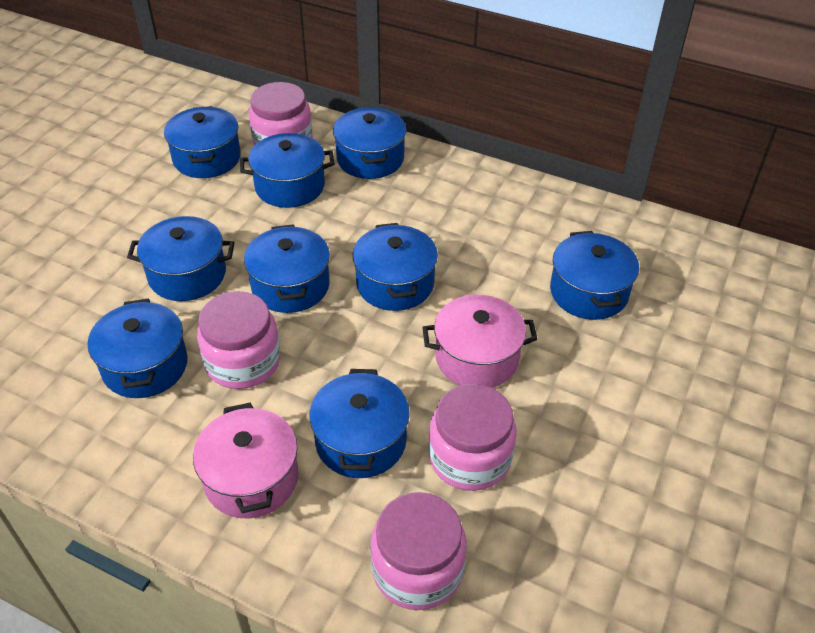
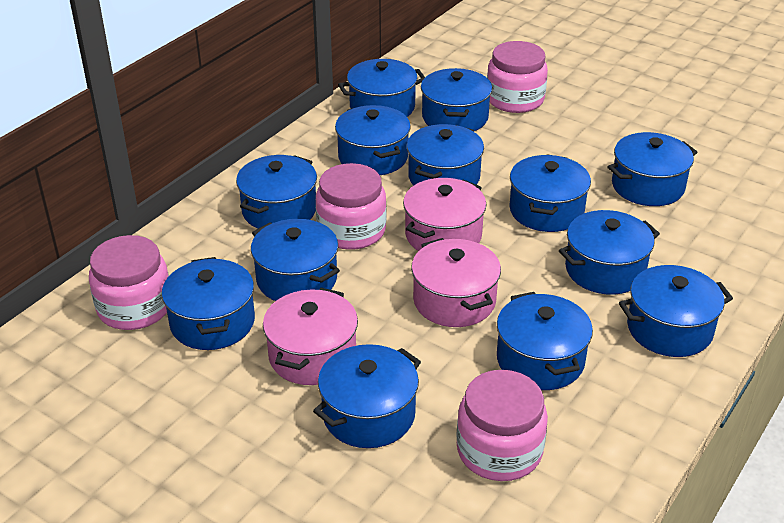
blue pot: 9 -> 13
pink pot: 2 -> 3

